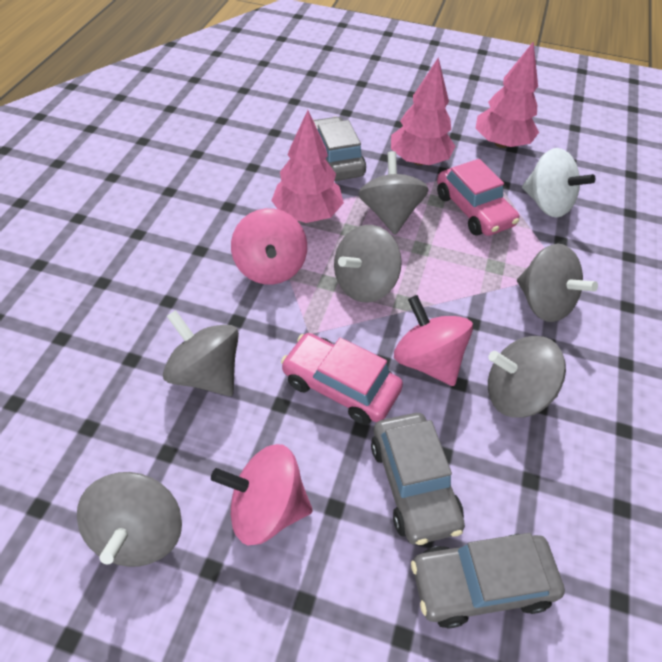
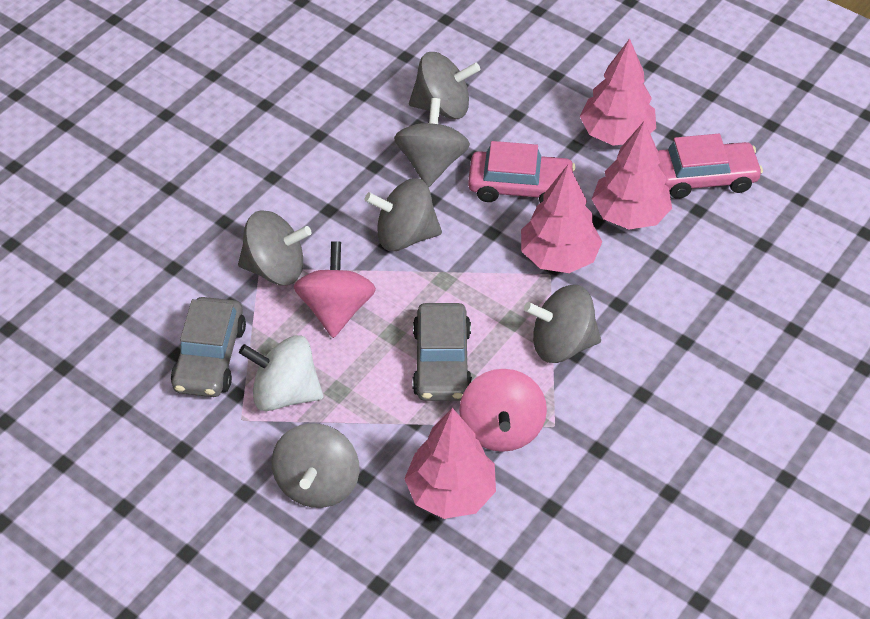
grey car: 3 -> 2
pink spinning top: 3 -> 2
pink tree: 3 -> 4

